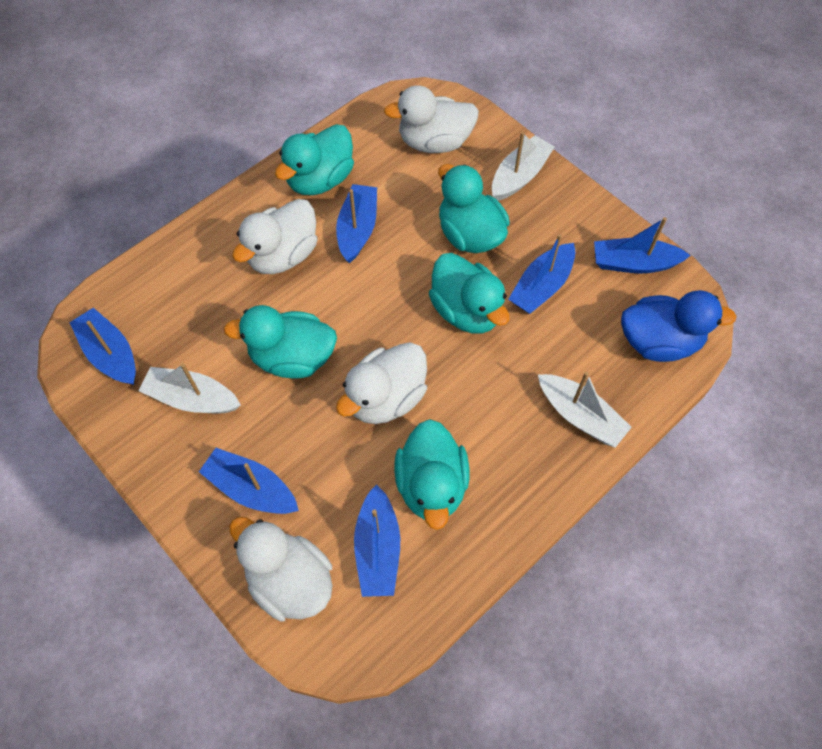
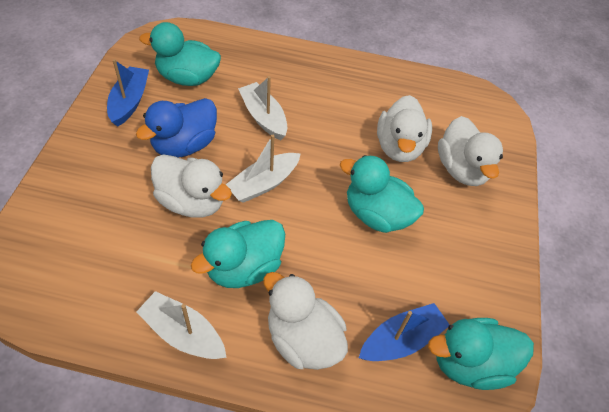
blue boat: 6 -> 2
turquoise duck: 5 -> 4

